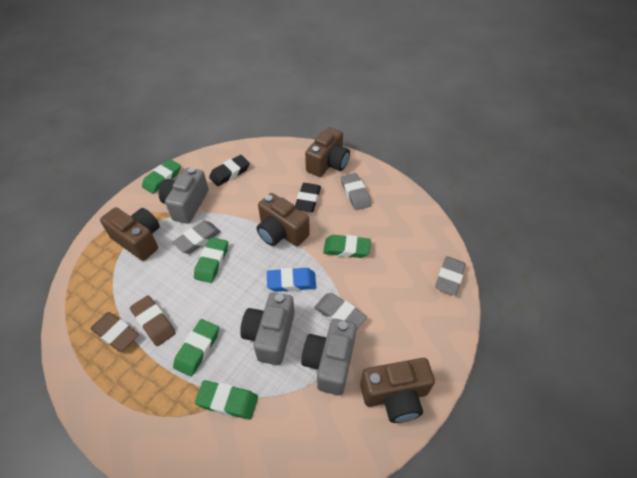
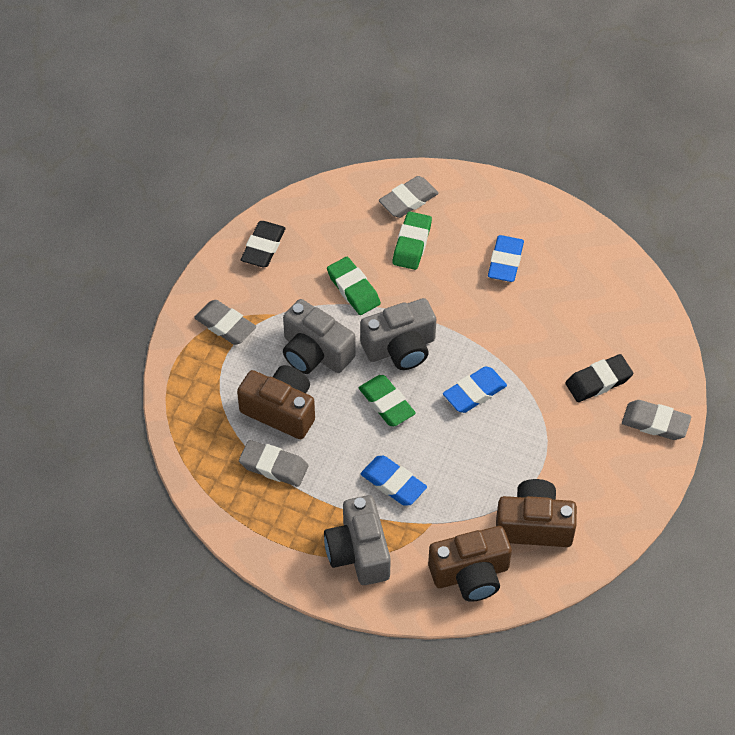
blue eraser: 1 -> 3
brown camera: 4 -> 3
brown eraser: 2 -> 0
green eraser: 5 -> 3

